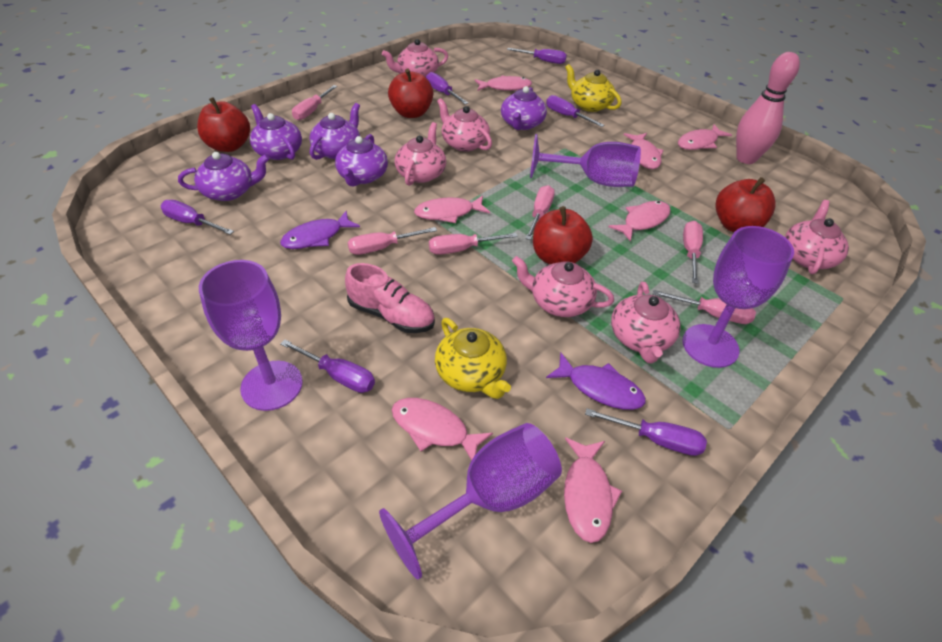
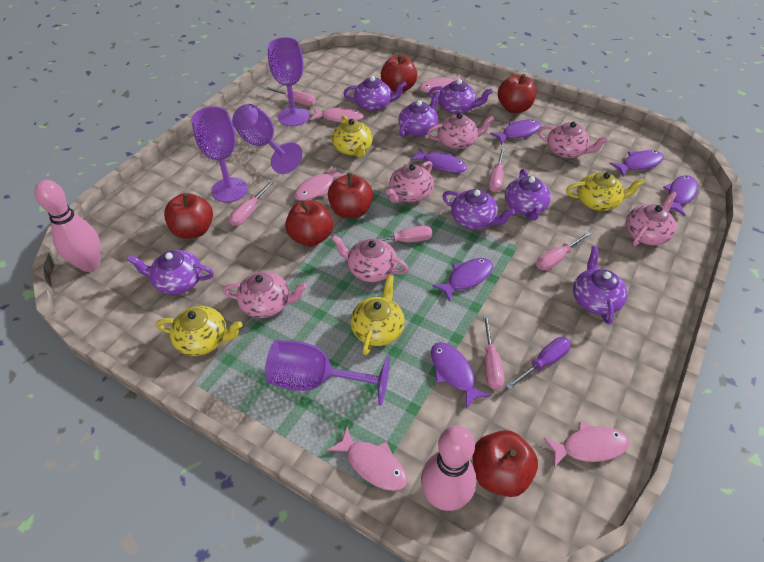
pink bowling pin: 1 -> 2
pink fish: 7 -> 5
pink shoe: 1 -> 0
purple fish: 2 -> 6
purple screwdriver: 6 -> 1
purple teapot: 5 -> 7
red apple: 4 -> 6
yellow teapot: 2 -> 4

